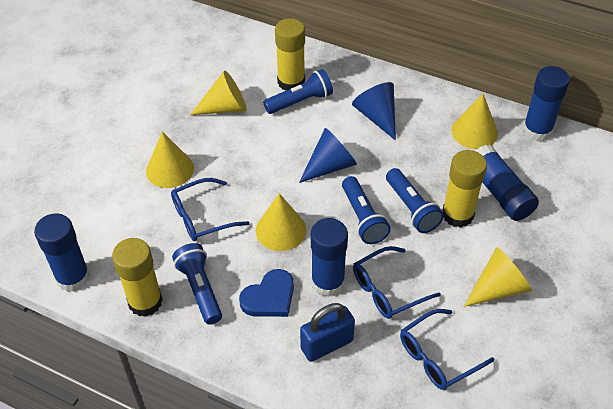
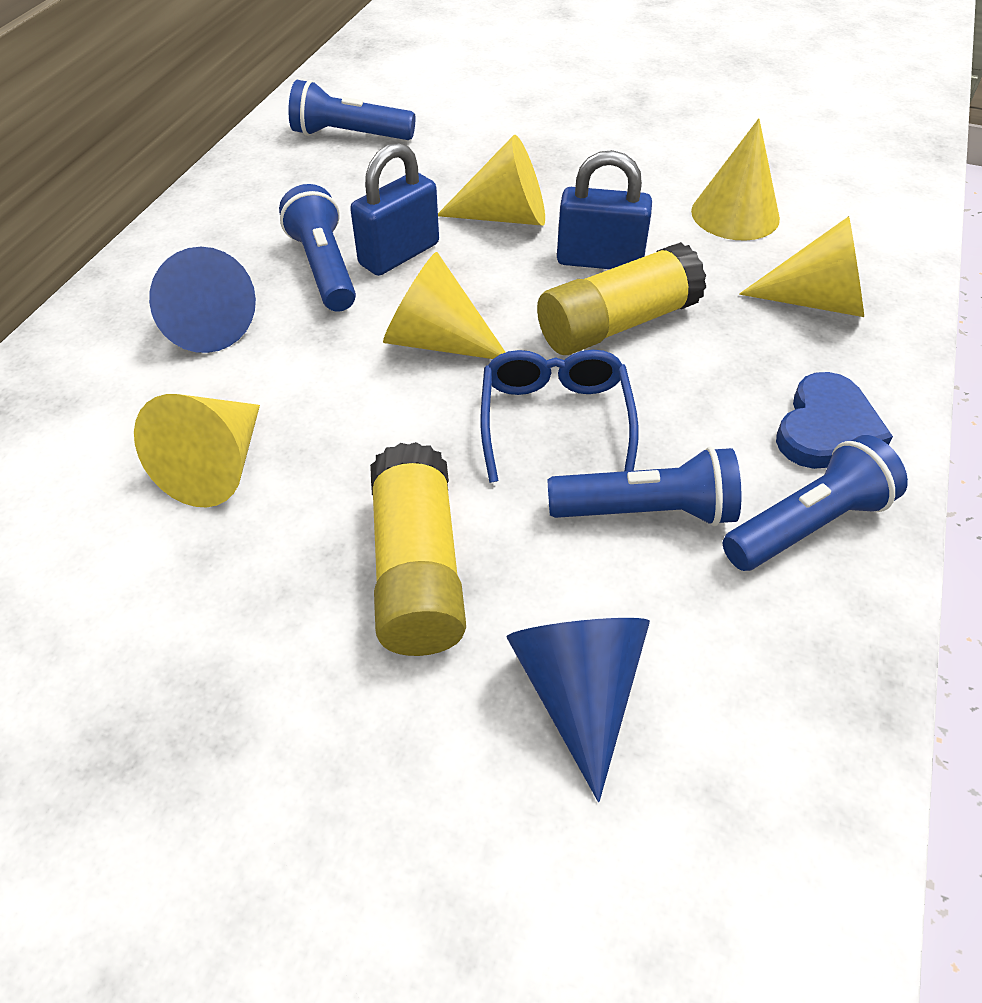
blue glasses: 3 -> 1
blue glue stick: 4 -> 0
blue padlock: 1 -> 2
yellow glue stick: 3 -> 2

